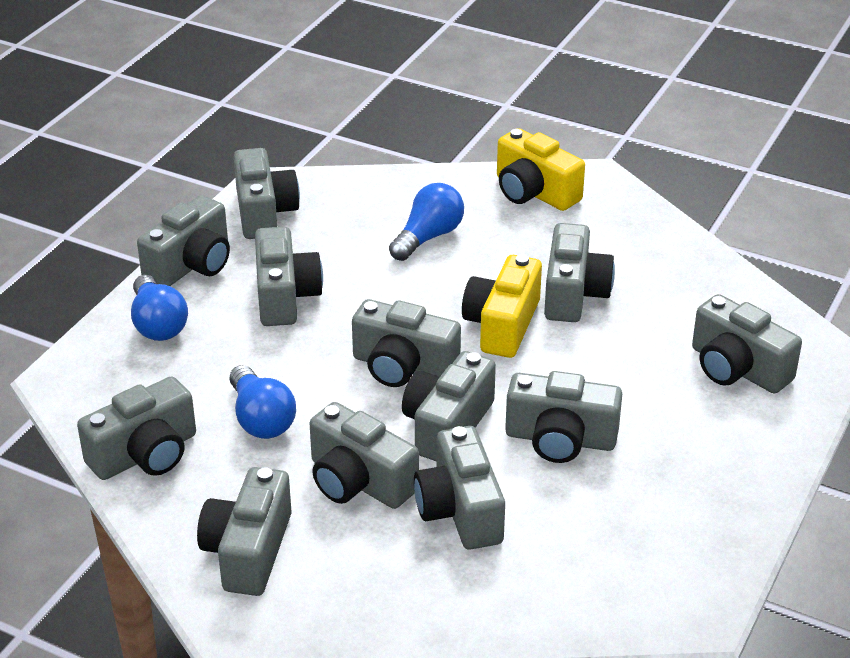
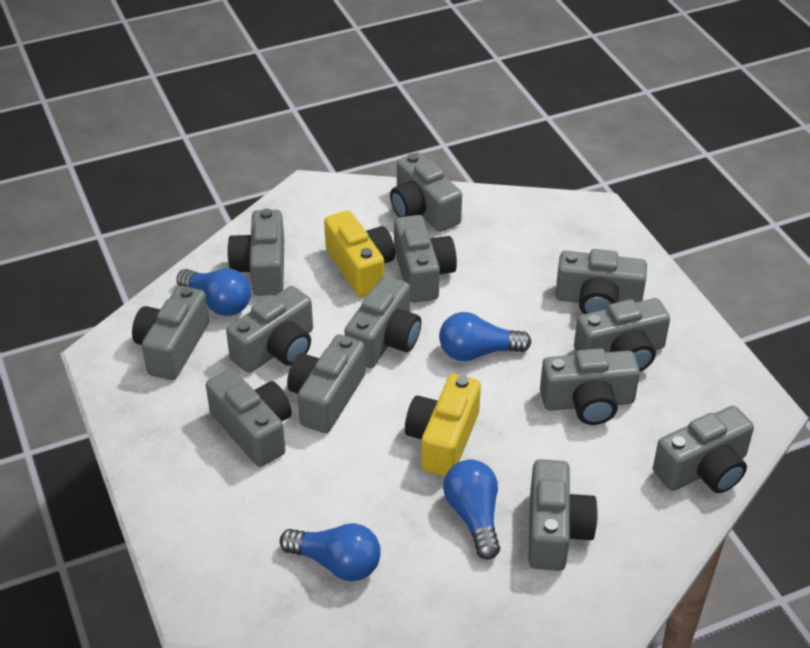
blue light bulb: 3 -> 4
grey camera: 12 -> 13

